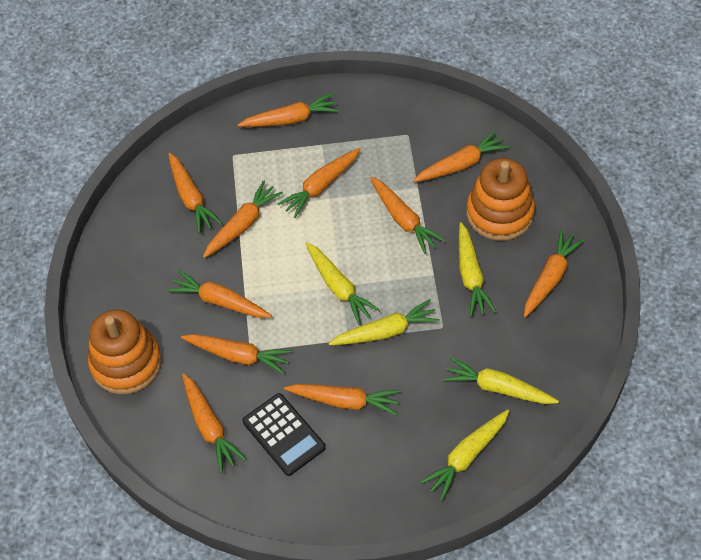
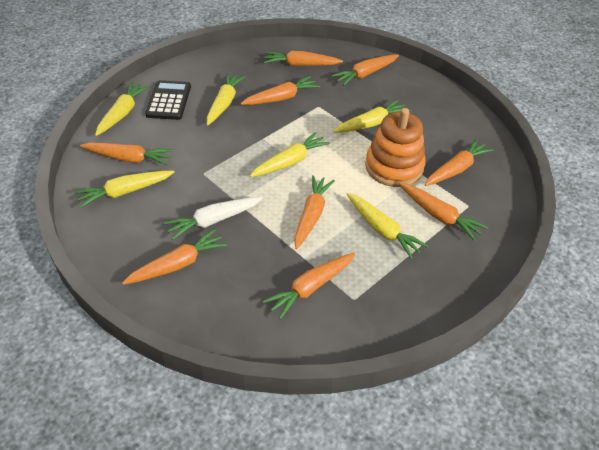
orange carrot: 11 -> 9
orange stacking toy: 2 -> 1
white carrot: 0 -> 1
yellow carrot: 5 -> 6

